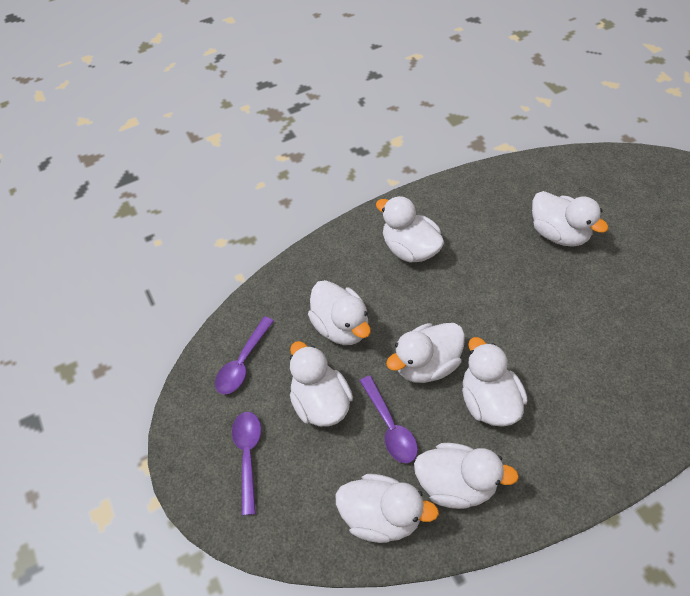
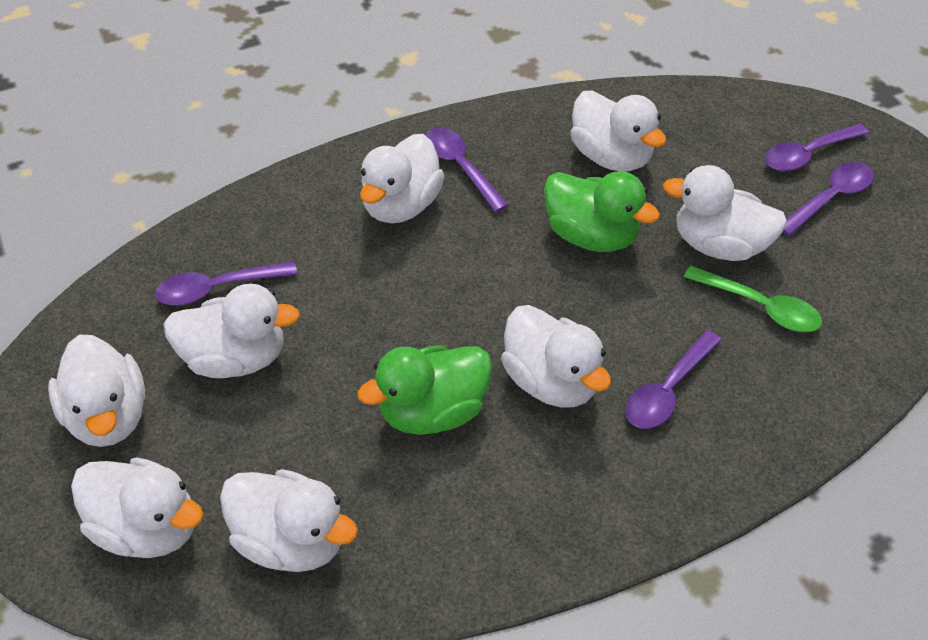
green duck: 0 -> 2
green spoon: 0 -> 1
purple spoon: 3 -> 5

